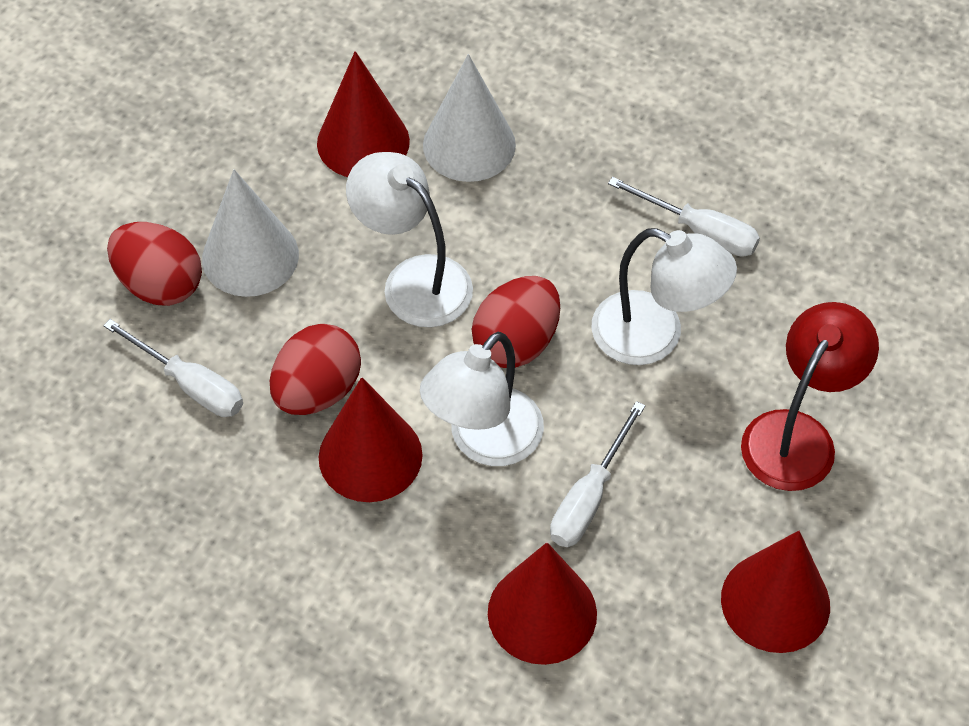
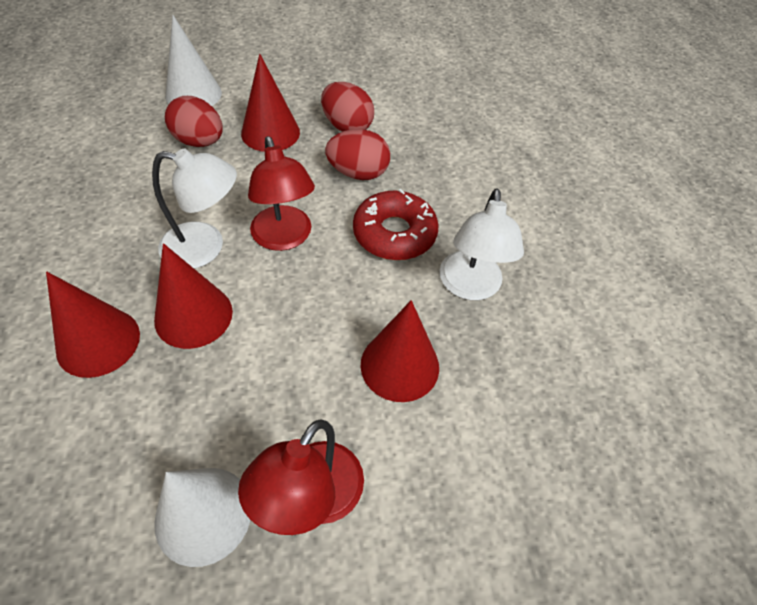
red donut: 0 -> 1
red lamp: 1 -> 2
white lamp: 3 -> 2
white screwdriver: 3 -> 0

